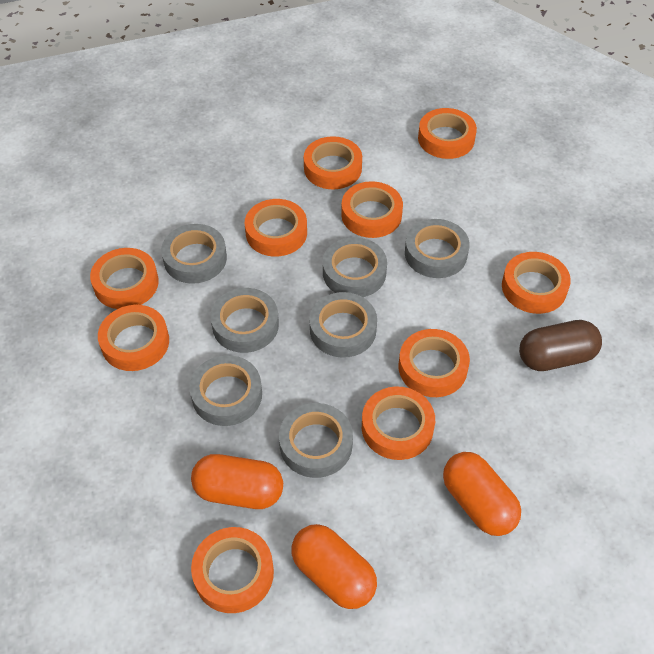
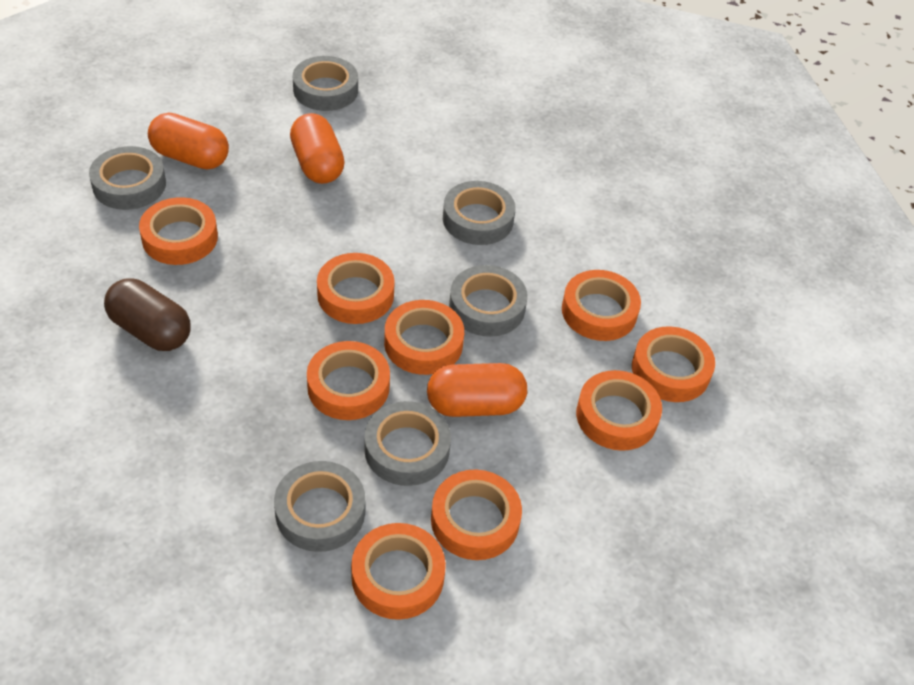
grey tape: 7 -> 6
orange tape: 10 -> 9

